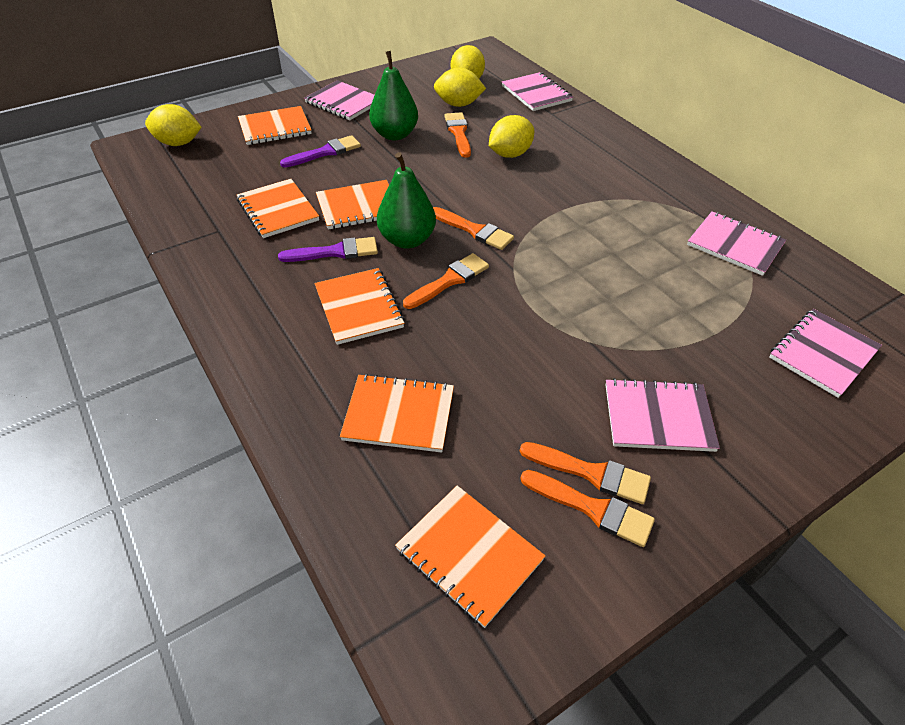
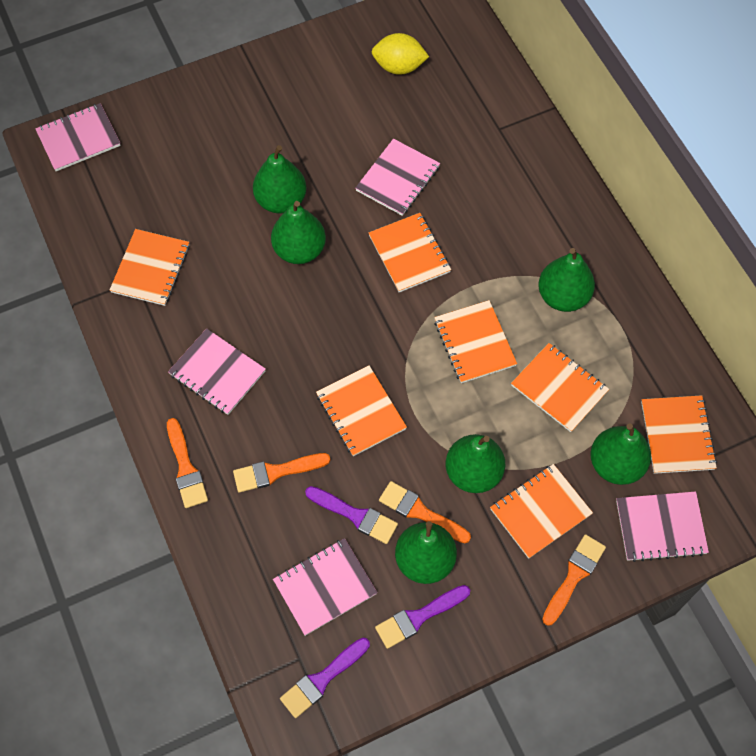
green pear: 2 -> 6
orange brush: 5 -> 4
orange notebook: 6 -> 7
purple brush: 2 -> 3
yellow lemon: 4 -> 1

